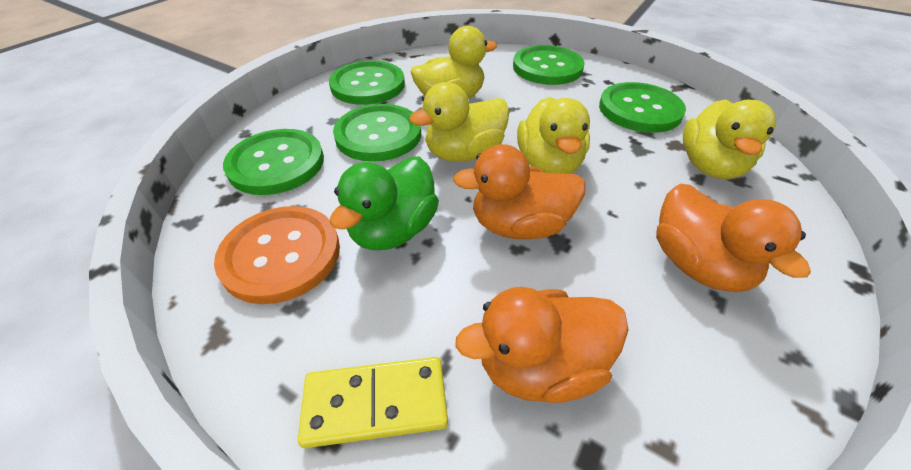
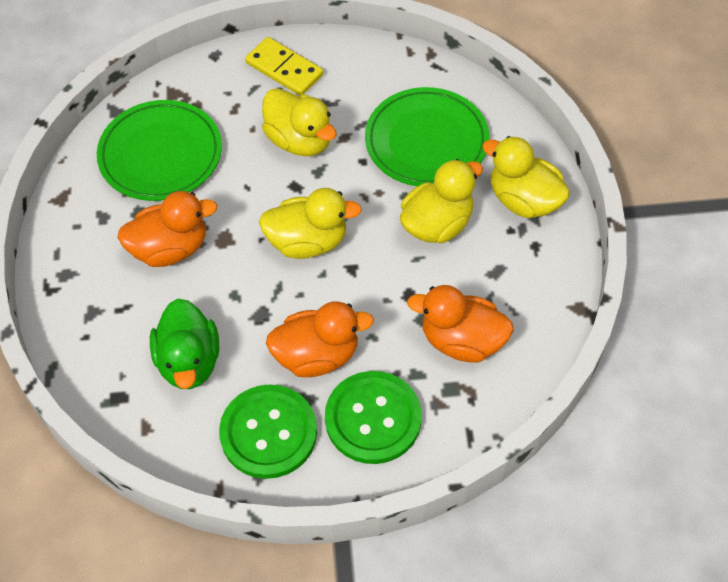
green button: 5 -> 2
green plate: 0 -> 2
orange button: 1 -> 0

